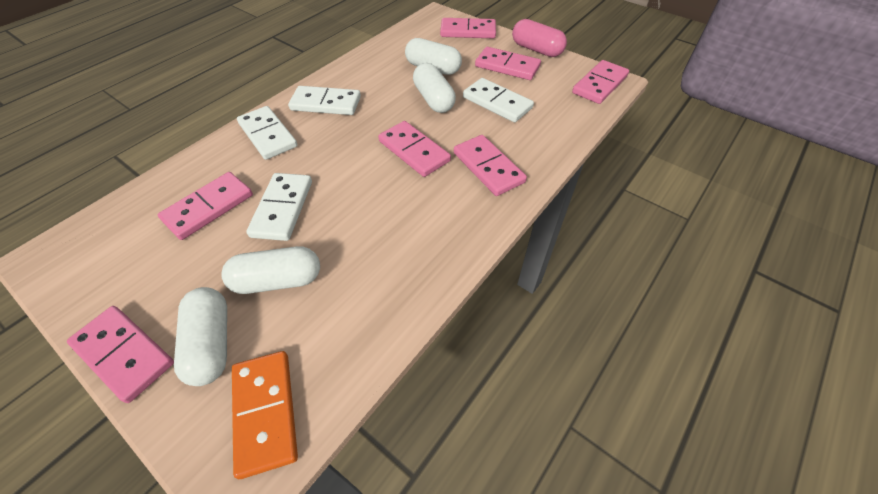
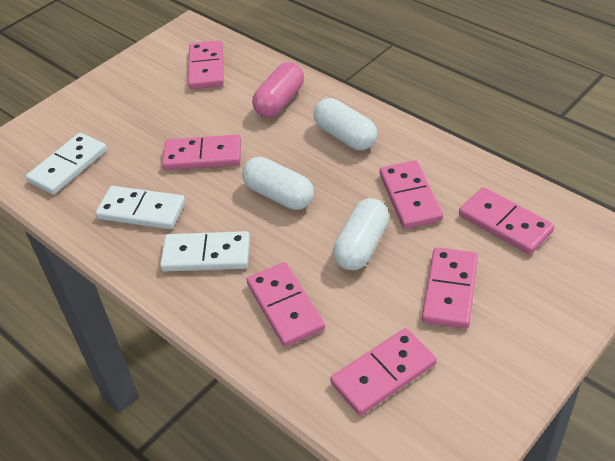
orange domino: 1 -> 0
white capsule: 4 -> 3
white domino: 4 -> 3

